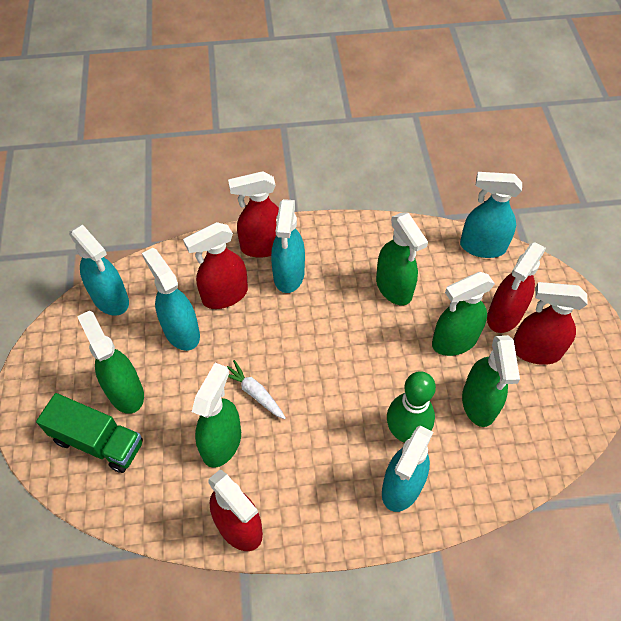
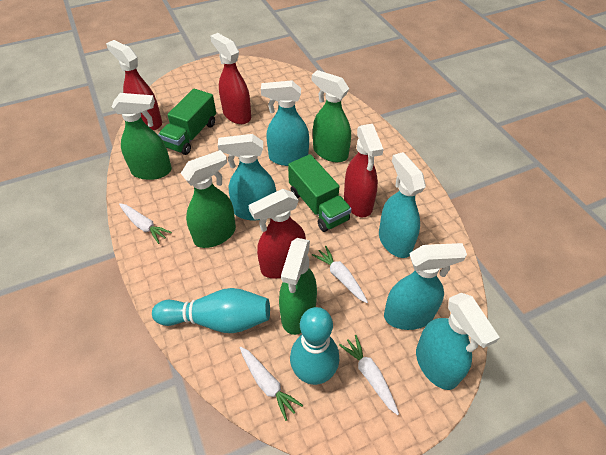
green bowling pin: 1 -> 0
green spray bottle: 5 -> 4
green truck: 1 -> 2
red spray bottle: 5 -> 4
turquoise bowling pin: 0 -> 2
white carrot: 1 -> 4

